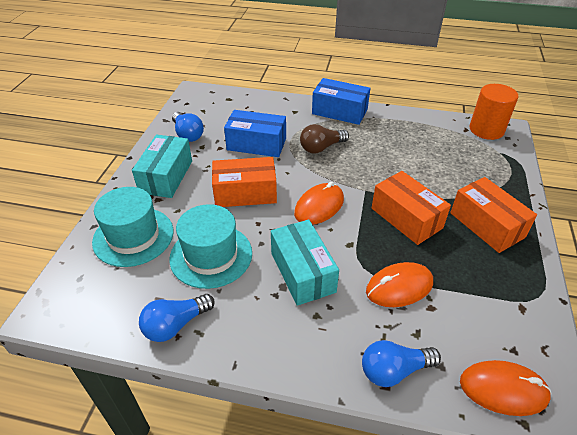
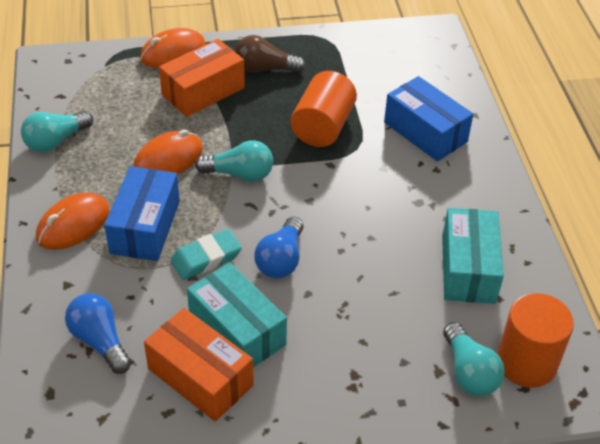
blue light bulb: 3 -> 2
orange box: 3 -> 2
orange cylinder: 1 -> 2
turquoise eraser: 0 -> 1
turquoise hat: 2 -> 0
turquoise light bulb: 0 -> 3

